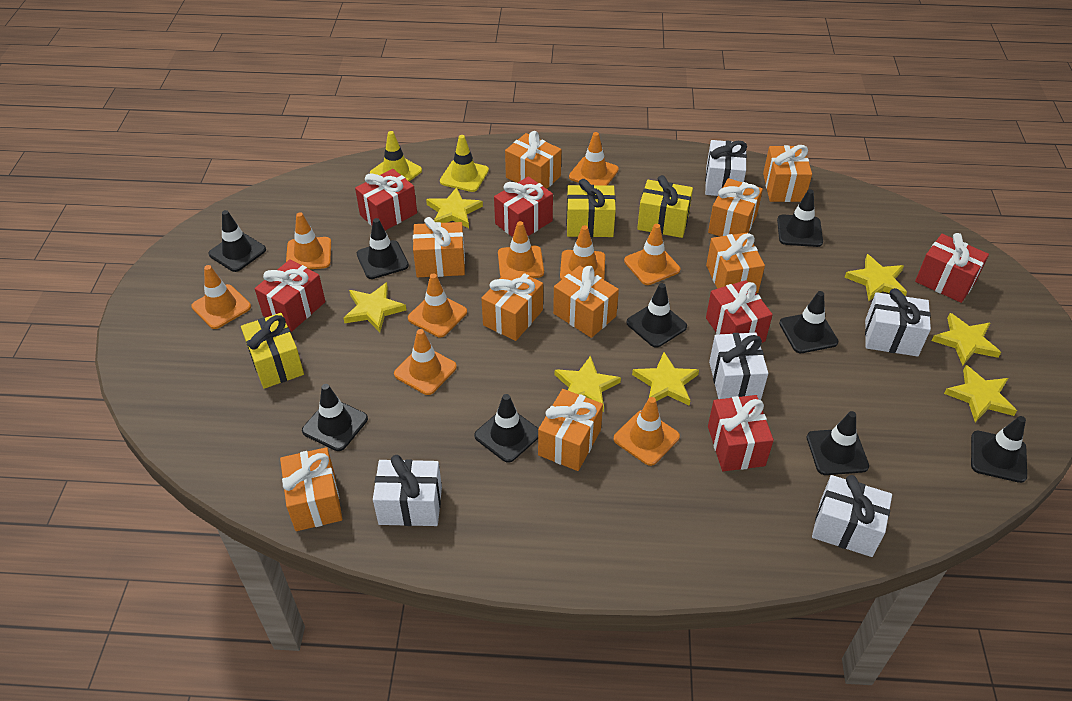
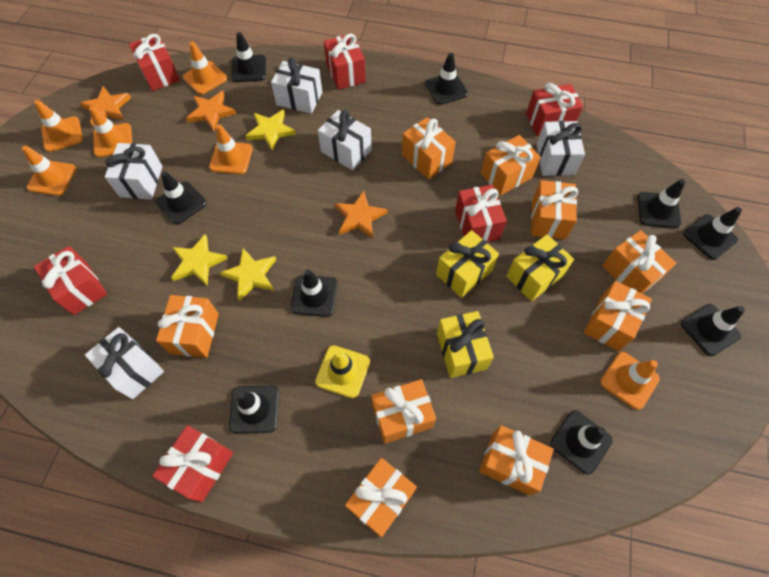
orange star: 0 -> 3
orange traffic cone: 9 -> 6
yellow star: 7 -> 3
yellow traffic cone: 2 -> 1

